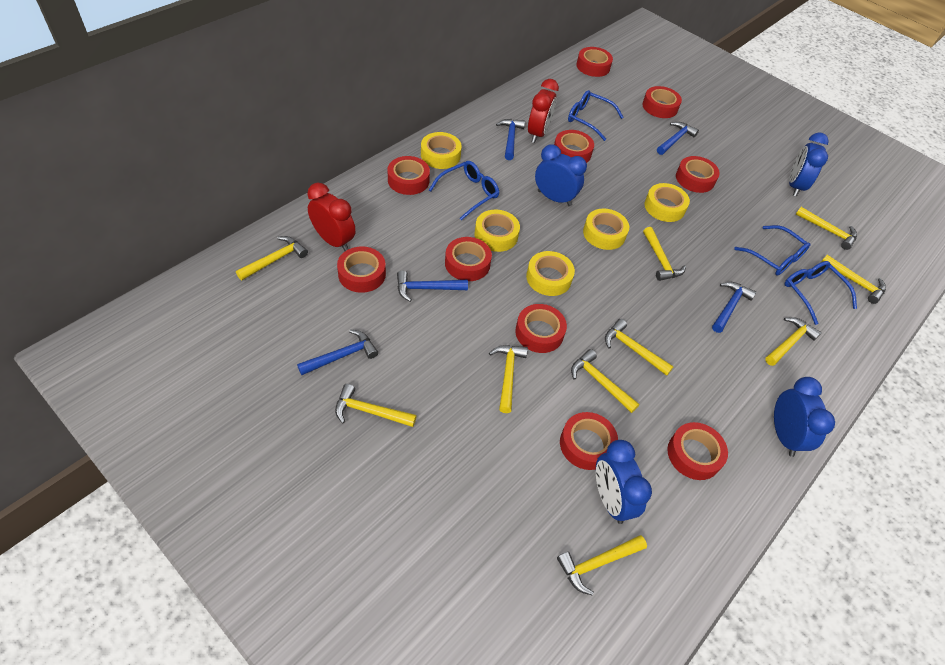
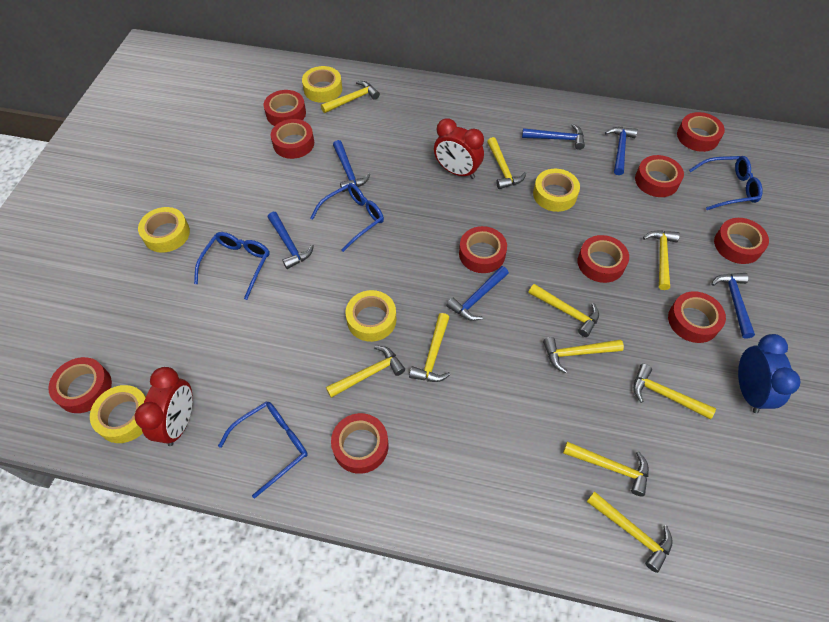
blue clock: 4 -> 1
blue hammer: 5 -> 6

